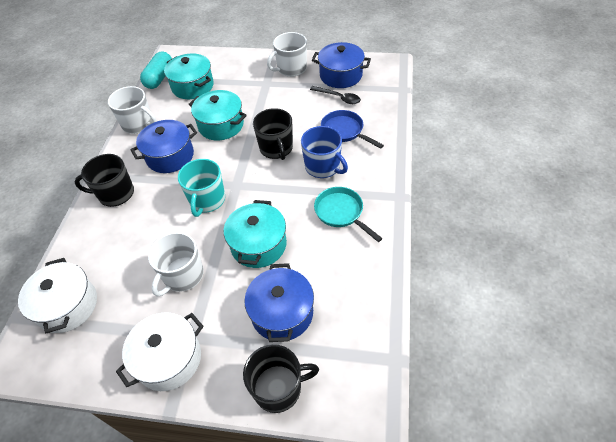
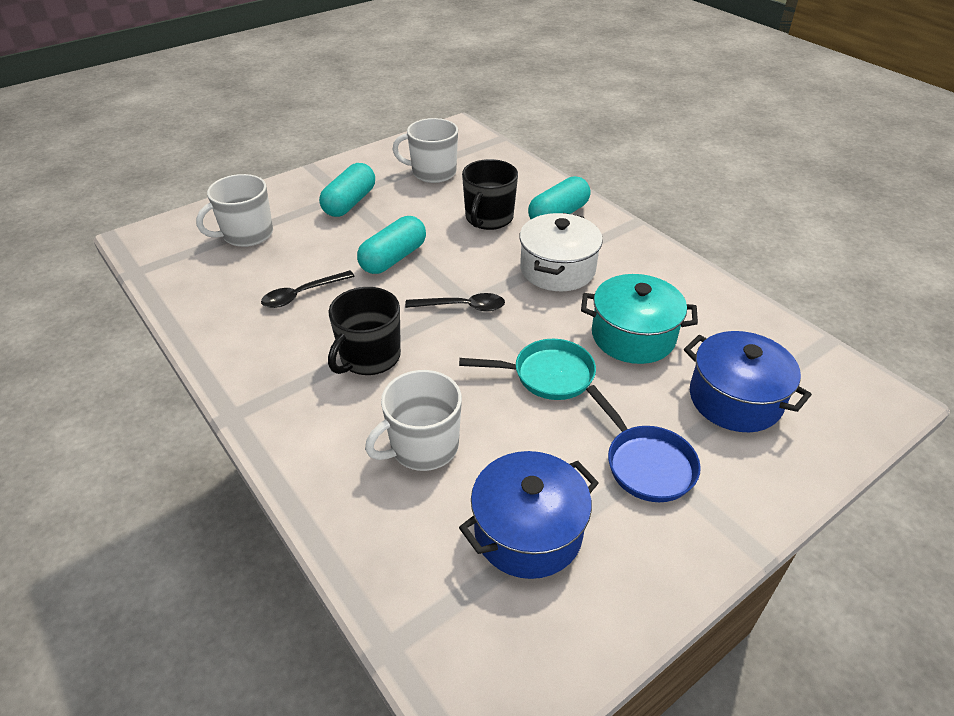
black mug: 3 -> 2
black spoon: 1 -> 2
blue mug: 1 -> 0
blue pot: 3 -> 2
turquoise capsule: 1 -> 3
turquoise mug: 1 -> 0
turquoise pot: 3 -> 1
white pot: 2 -> 1

